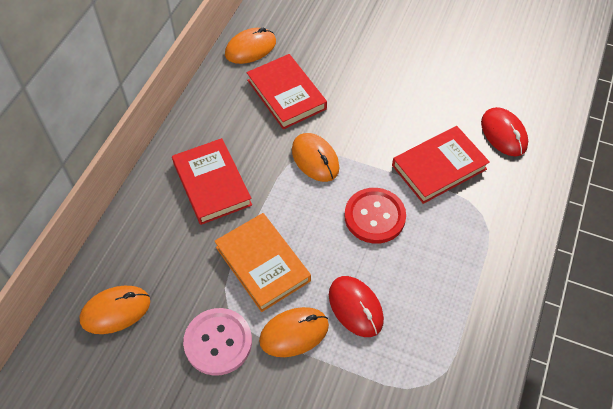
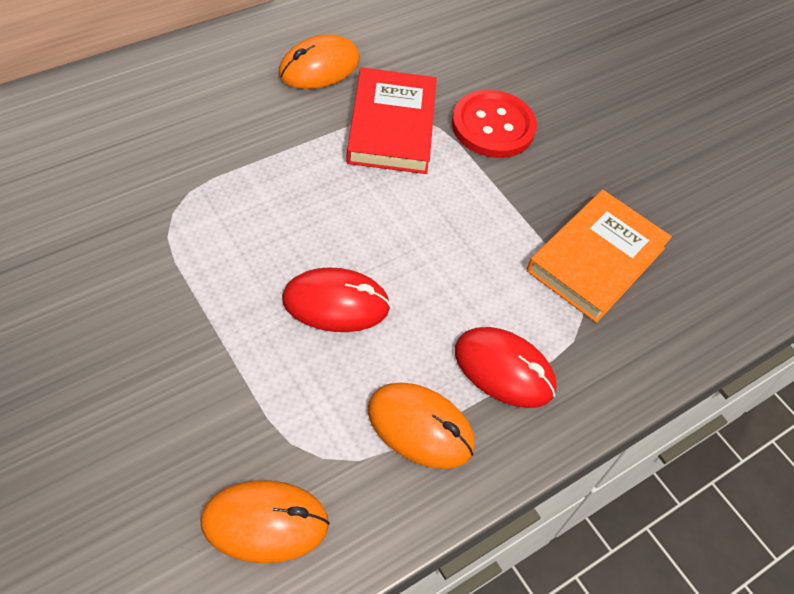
orange mouse: 4 -> 3
pink button: 1 -> 0
red book: 3 -> 1

